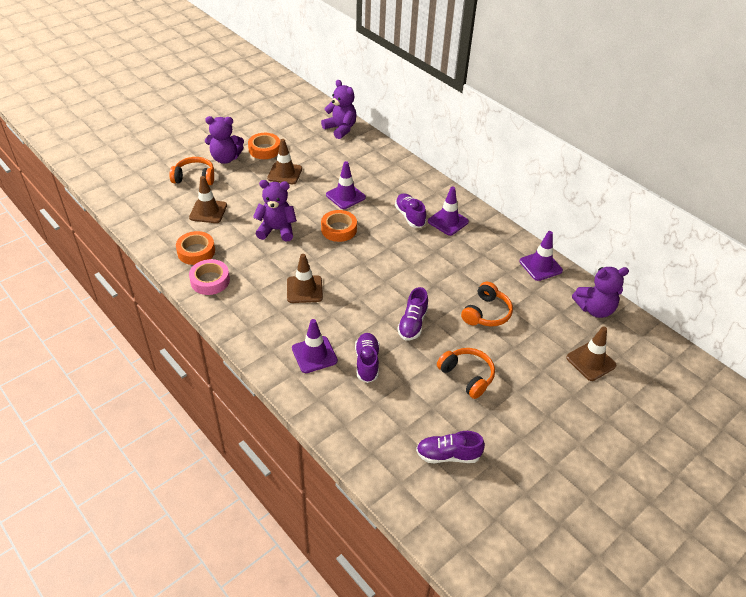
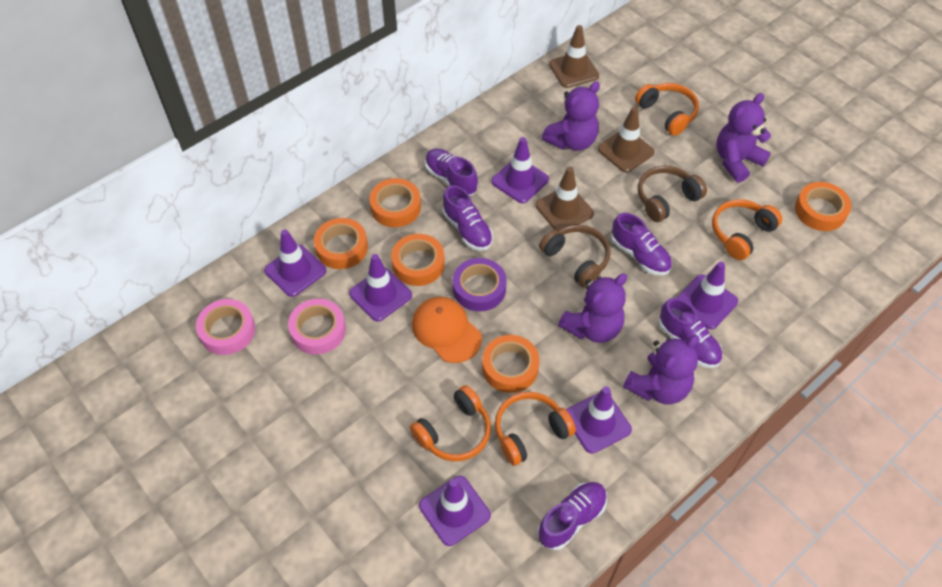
brown headphones: 0 -> 2
brown traffic cone: 4 -> 3
orange cap: 0 -> 1
orange headphones: 3 -> 4
orange tape: 3 -> 5
pink tape: 1 -> 2
purple shoe: 4 -> 5
purple tape: 0 -> 1
purple traffic cone: 4 -> 6

